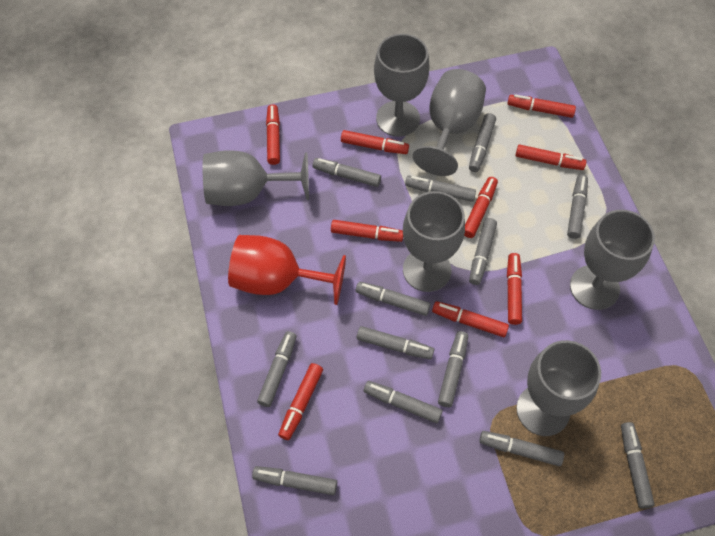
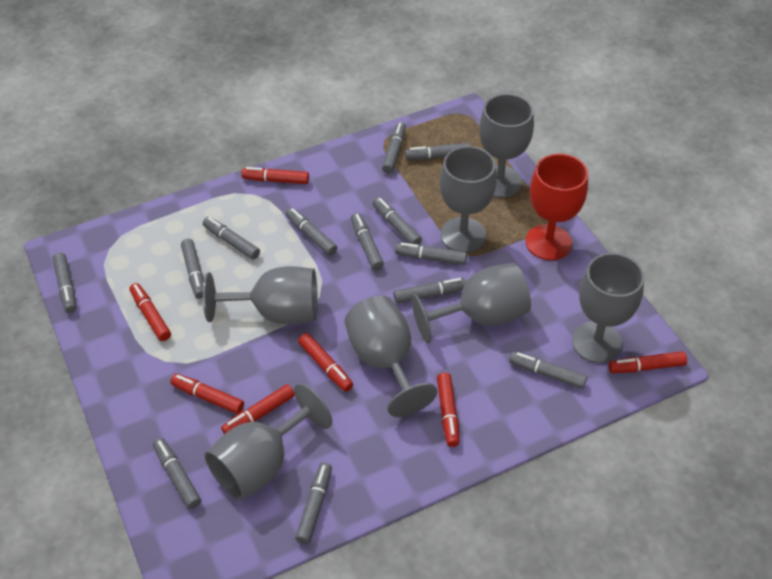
grey goblet: 6 -> 7
red marker: 9 -> 7

